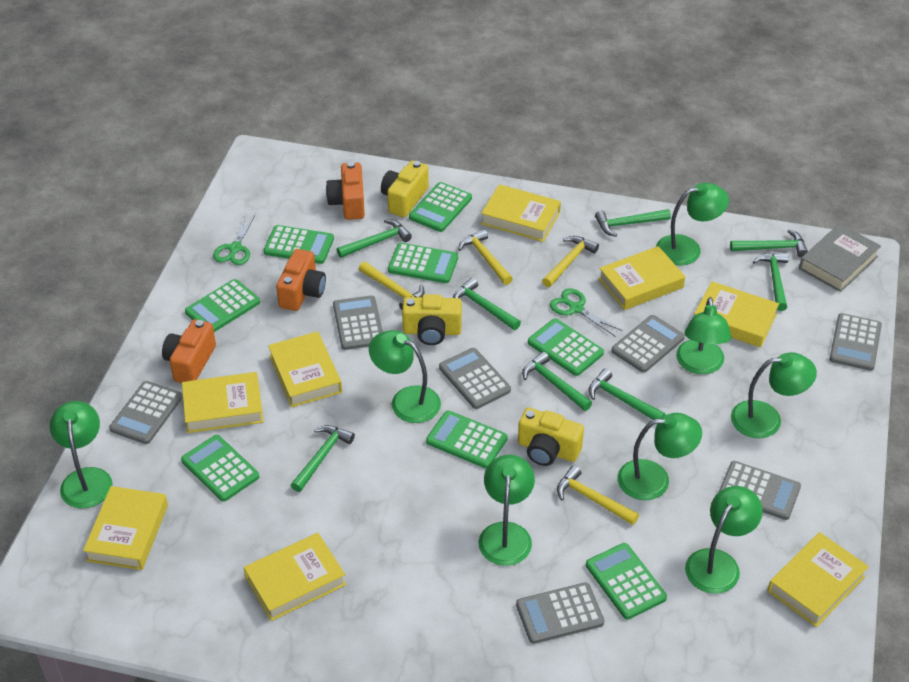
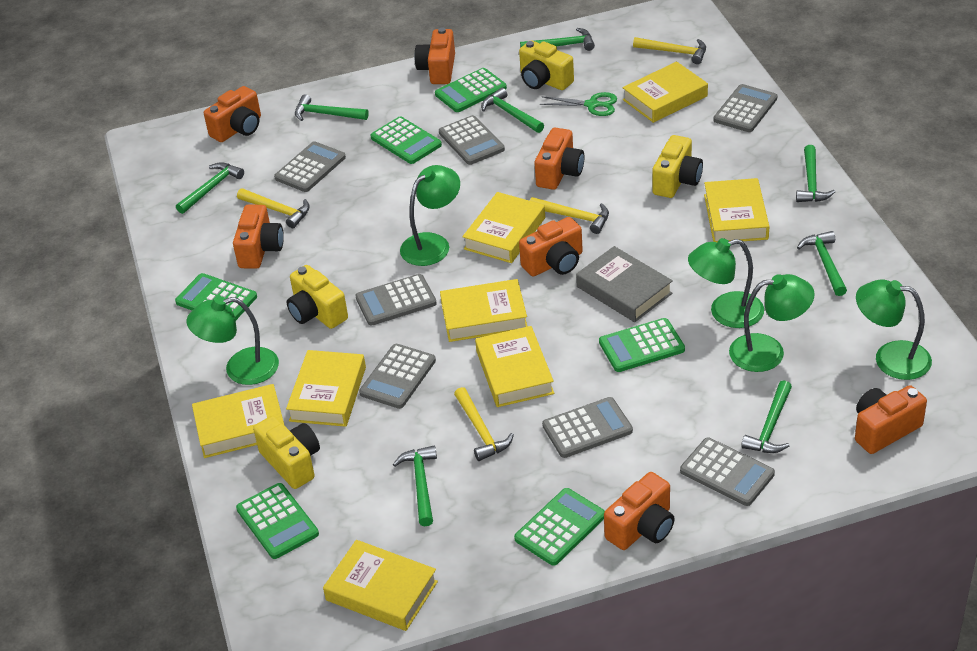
green calculator: 8 -> 6
green lamp: 8 -> 5
green scissors: 2 -> 1
orange camera: 3 -> 7
yellow camera: 3 -> 4

